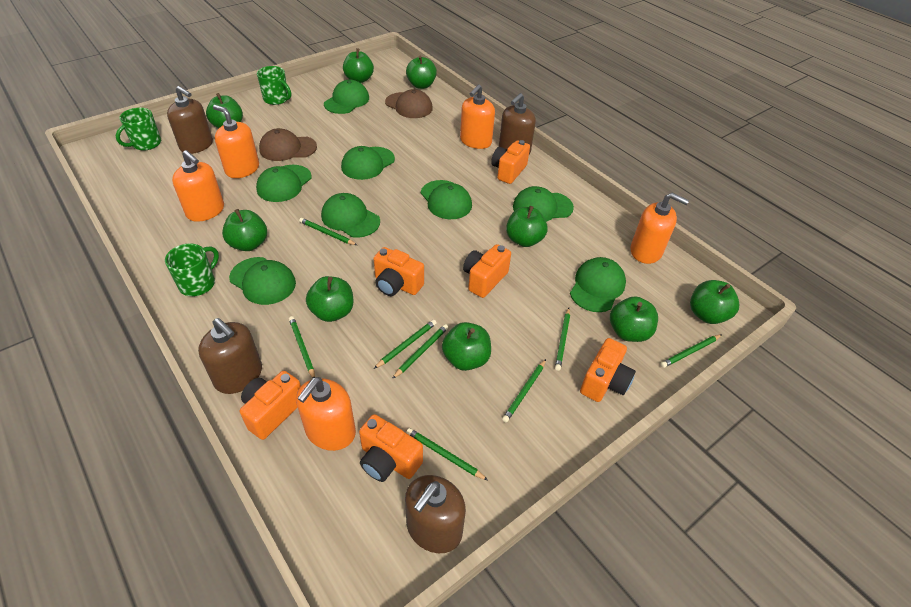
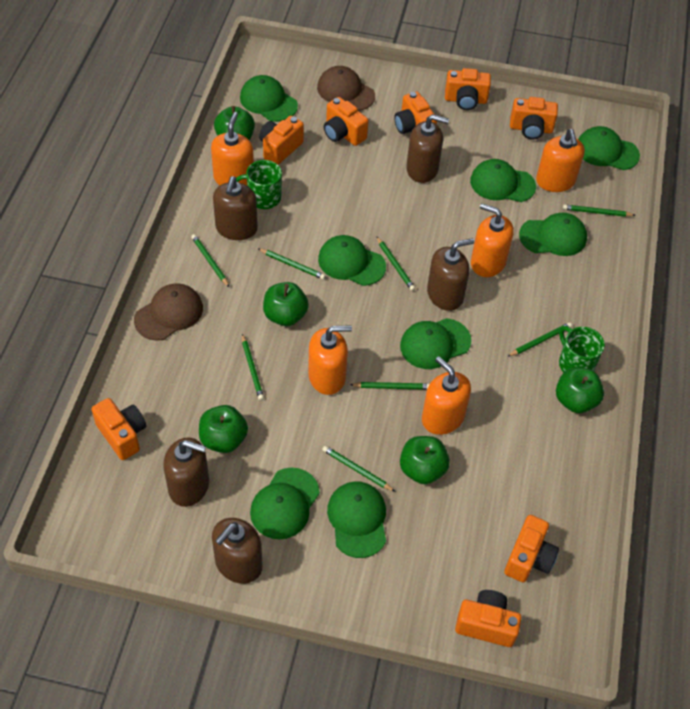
brown soap dispenser: 4 -> 5
green apple: 9 -> 5
green mug: 3 -> 2
orange camera: 6 -> 8

